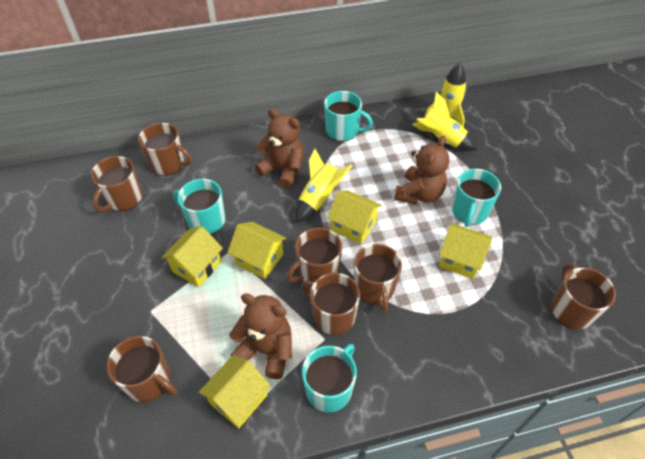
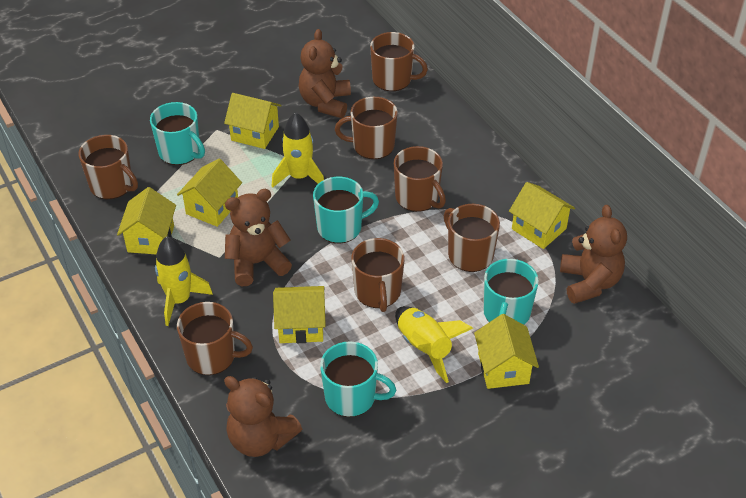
brown teddy bear: 3 -> 4
yellow house: 5 -> 6

